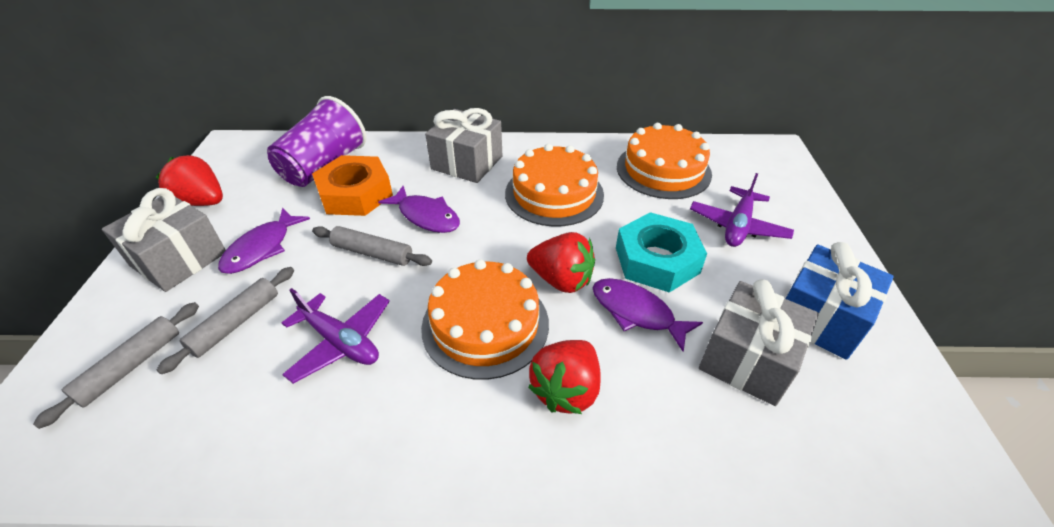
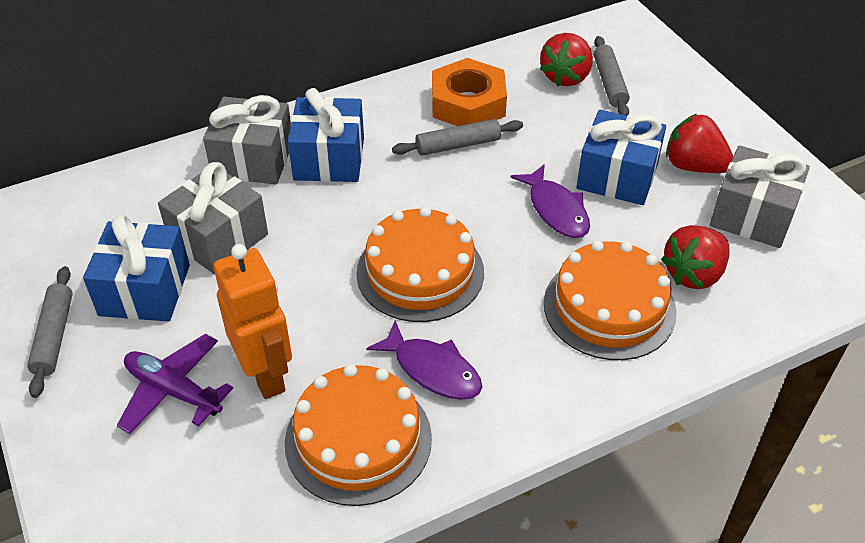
blue gift: 1 -> 3
orange robot: 0 -> 1
purple cup: 1 -> 0
purple fish: 3 -> 2
purple plane: 2 -> 1
turquoise nut: 1 -> 0

